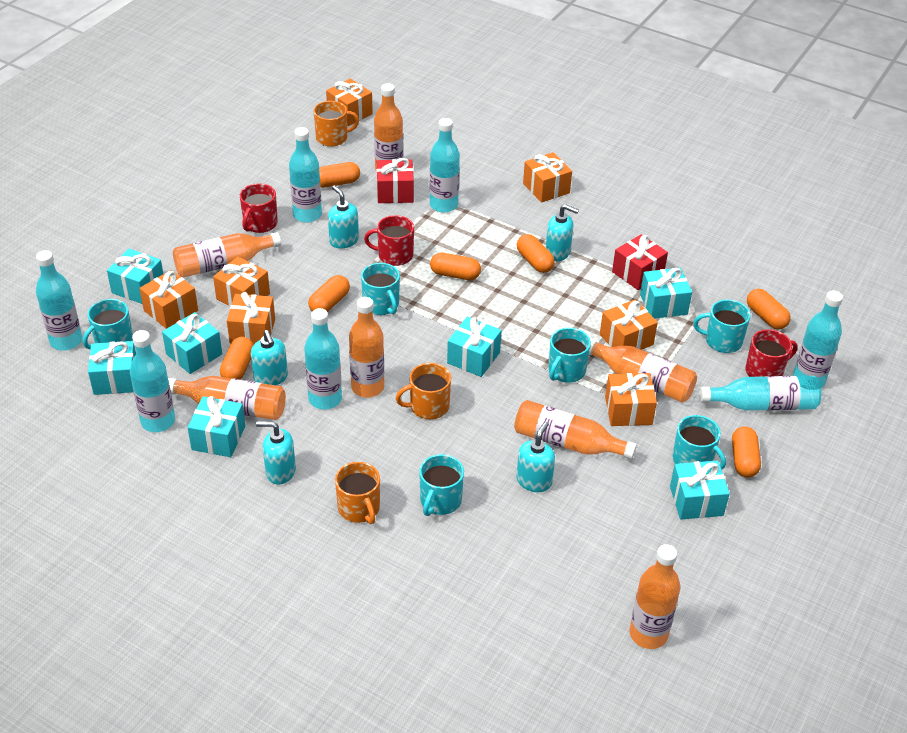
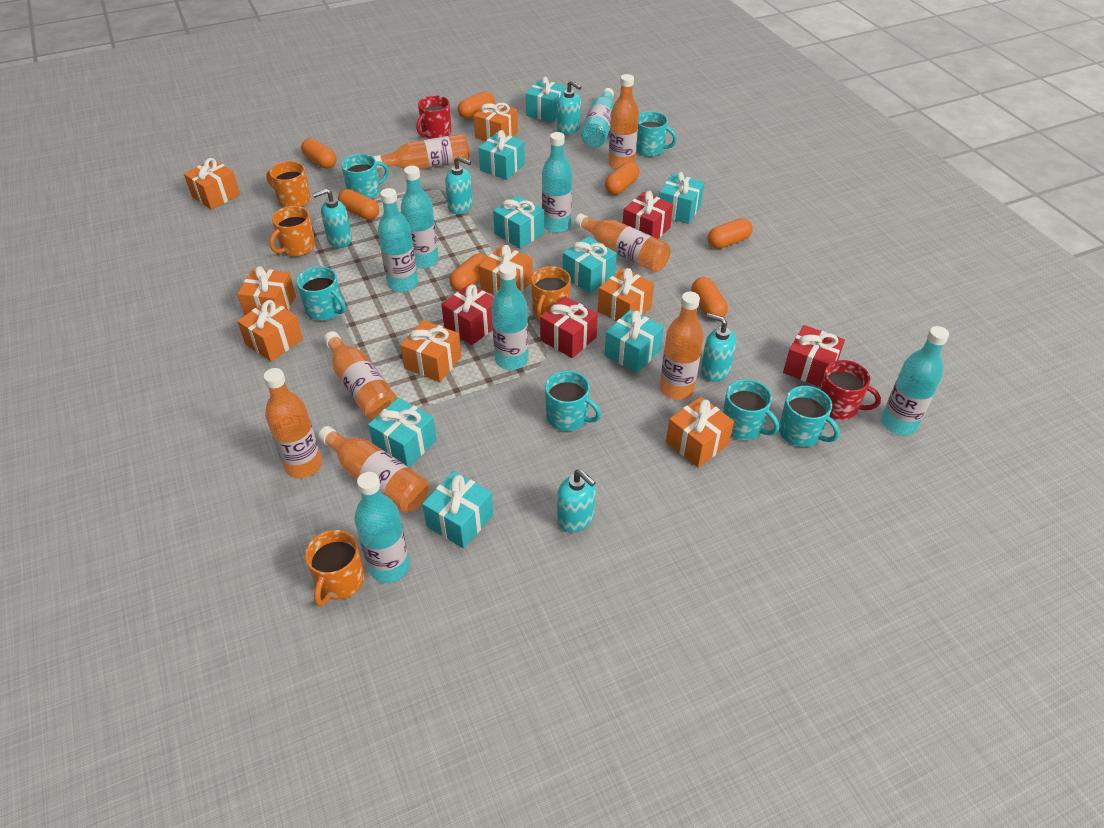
orange gift: 7 -> 8
orange mug: 3 -> 4
red gift: 2 -> 4
red mug: 3 -> 2
turquoise gift: 7 -> 8

